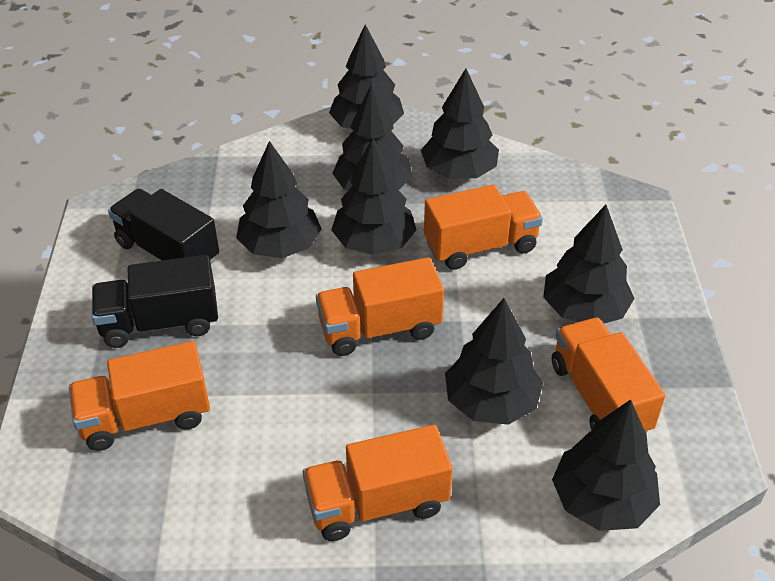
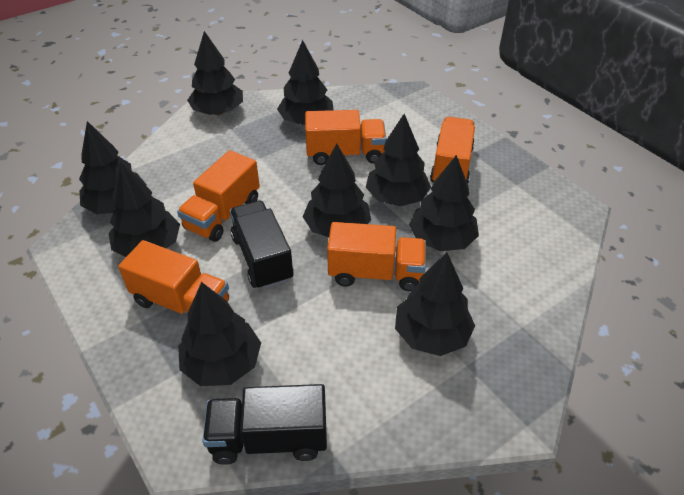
black tree: 8 -> 9

